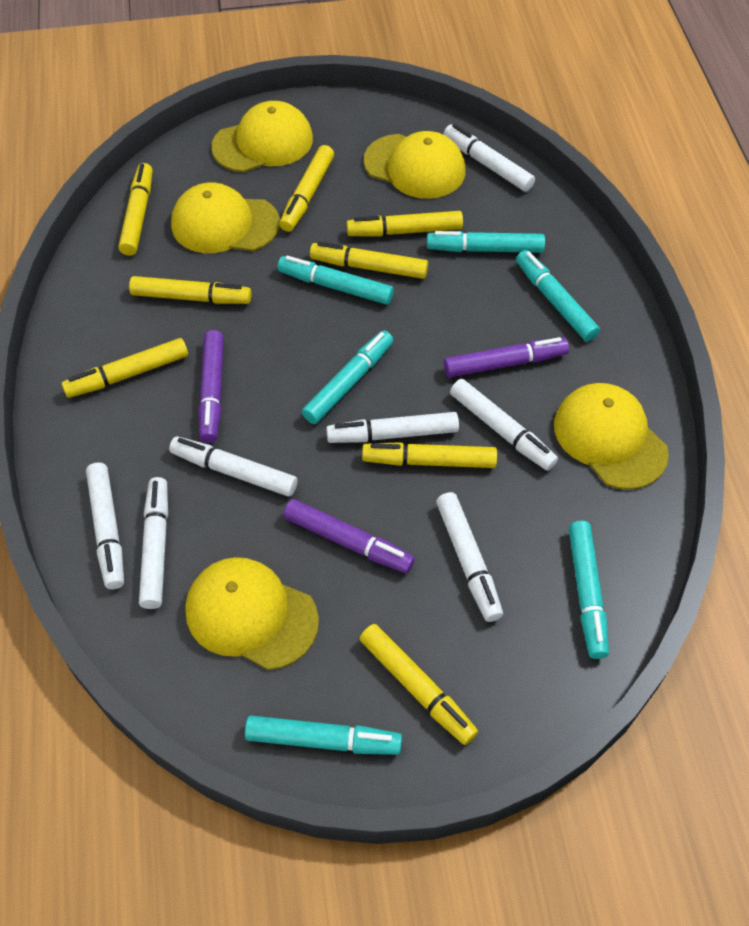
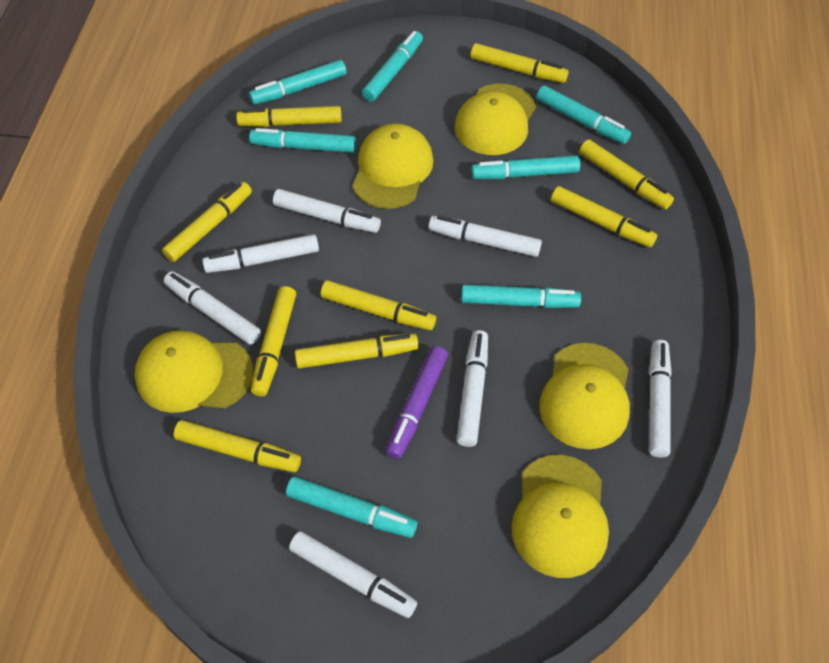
purple marker: 3 -> 1
turquoise marker: 6 -> 7
yellow marker: 8 -> 9

